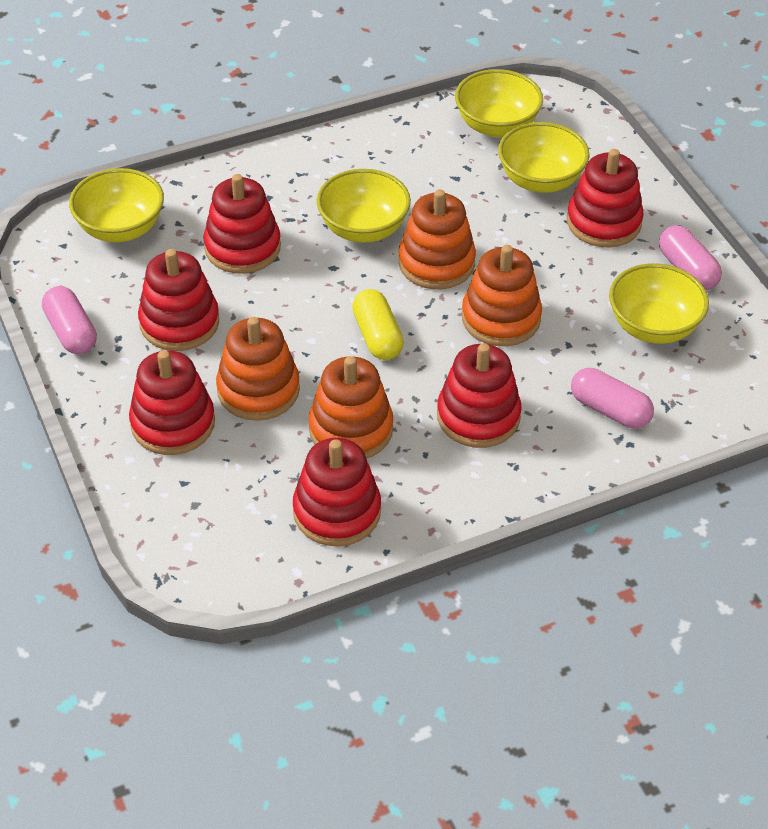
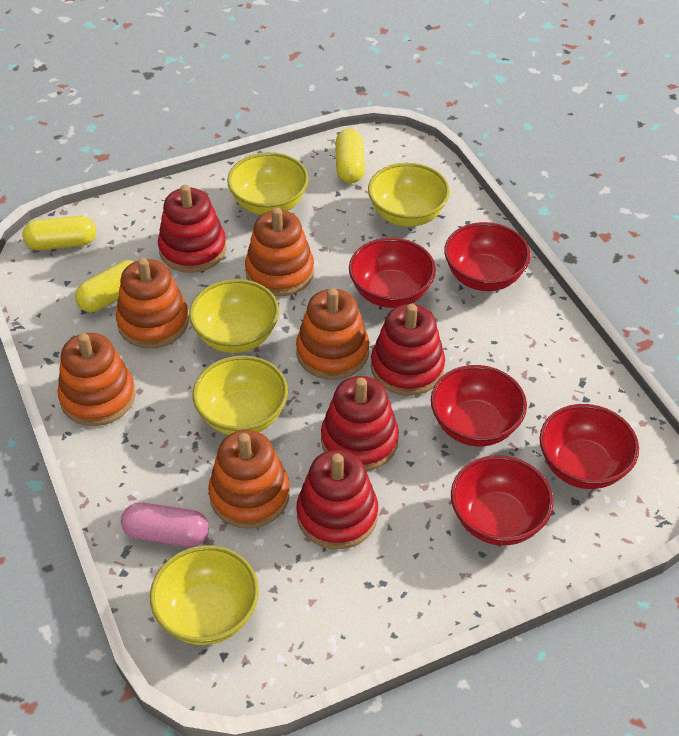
orange stacking toy: 4 -> 5
pink capsule: 3 -> 1
red bowl: 0 -> 5
red stacking toy: 6 -> 4
yellow capsule: 1 -> 3

